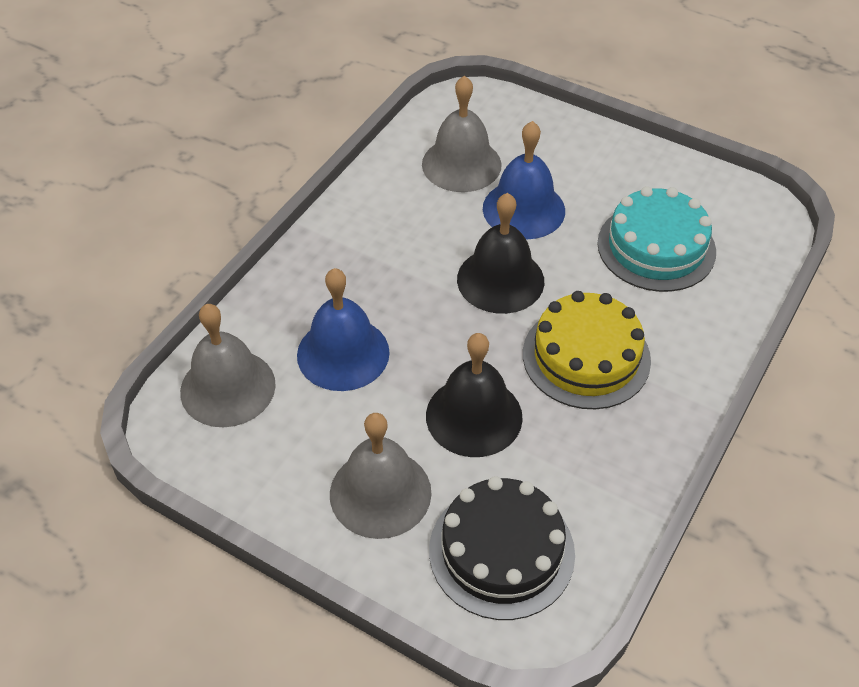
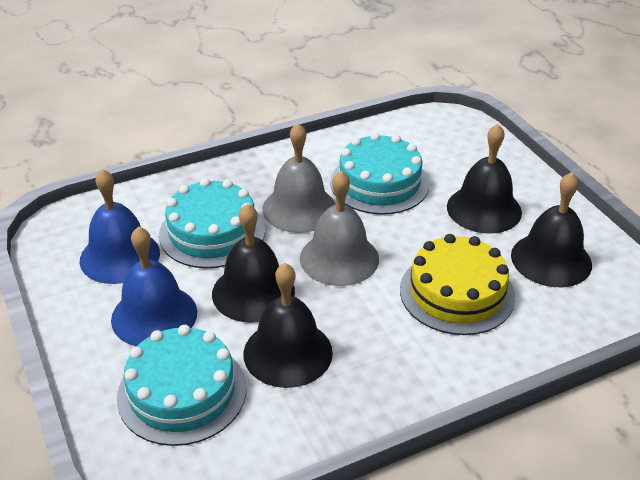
black bell: 2 -> 4
black cake: 1 -> 0
grey bell: 3 -> 2
turquoise cake: 1 -> 3

